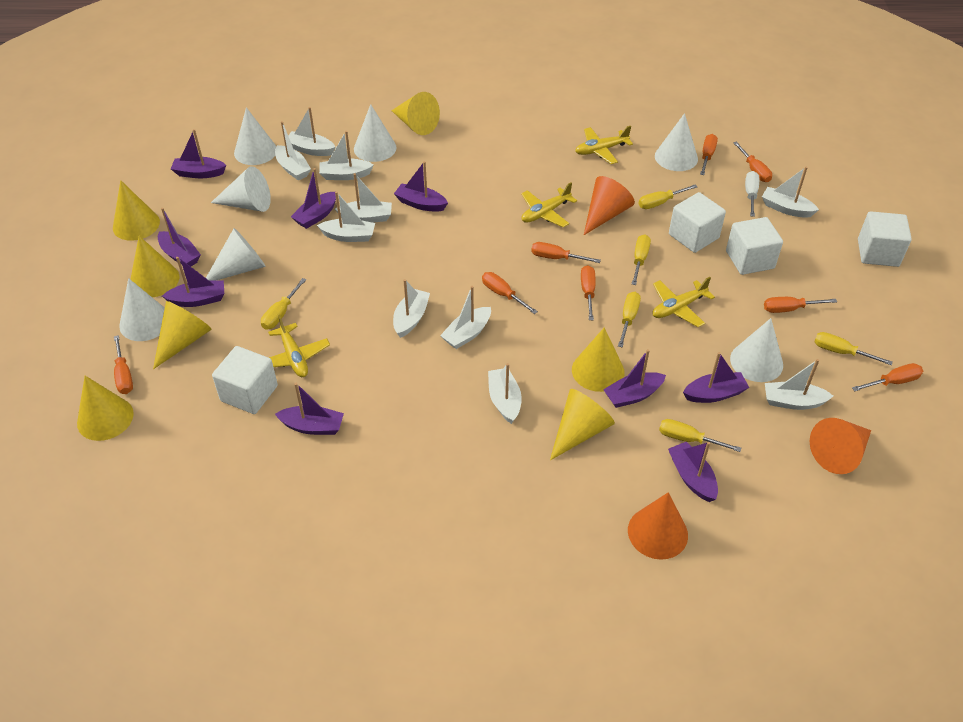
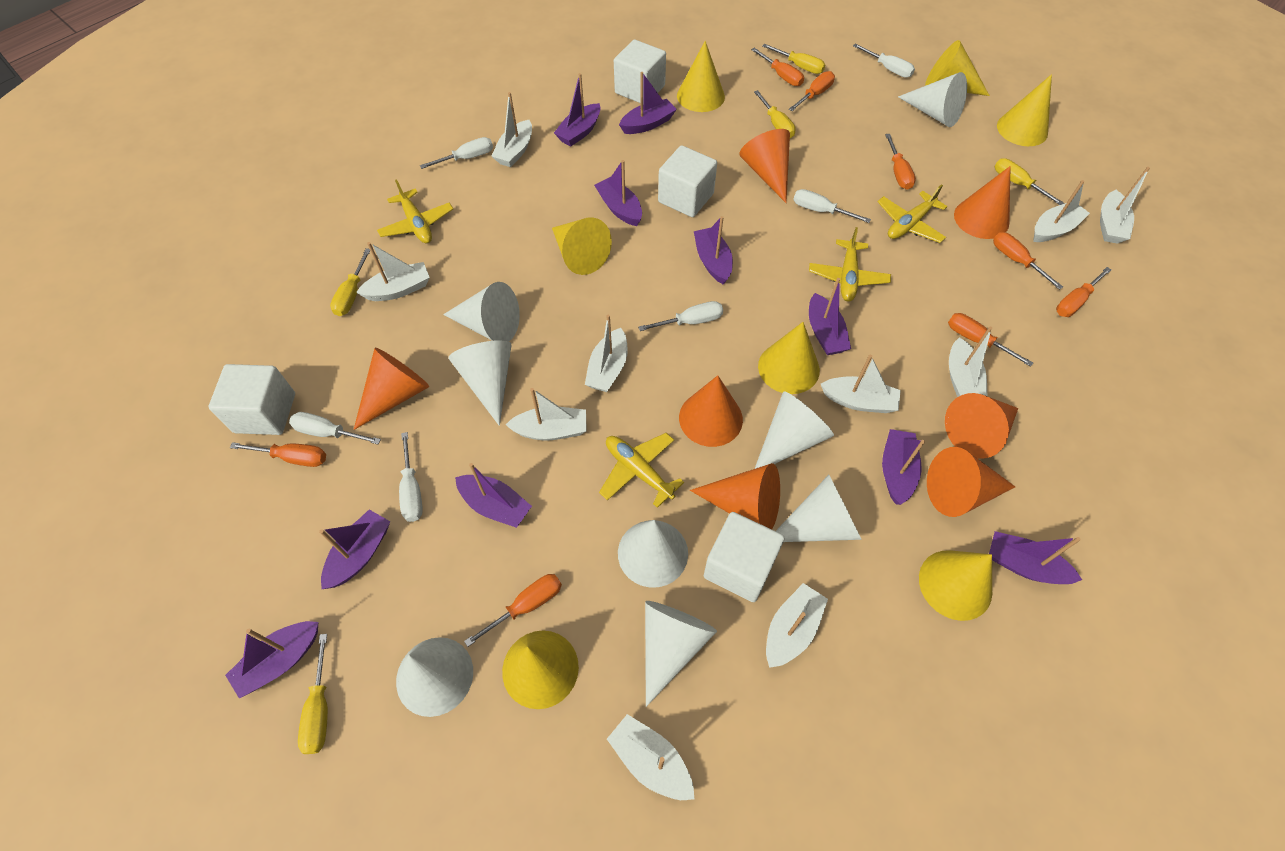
orange cone: 3 -> 7
purple boat: 9 -> 10
white cone: 7 -> 8
white screwdriver: 1 -> 6
yellow screwdriver: 6 -> 5

